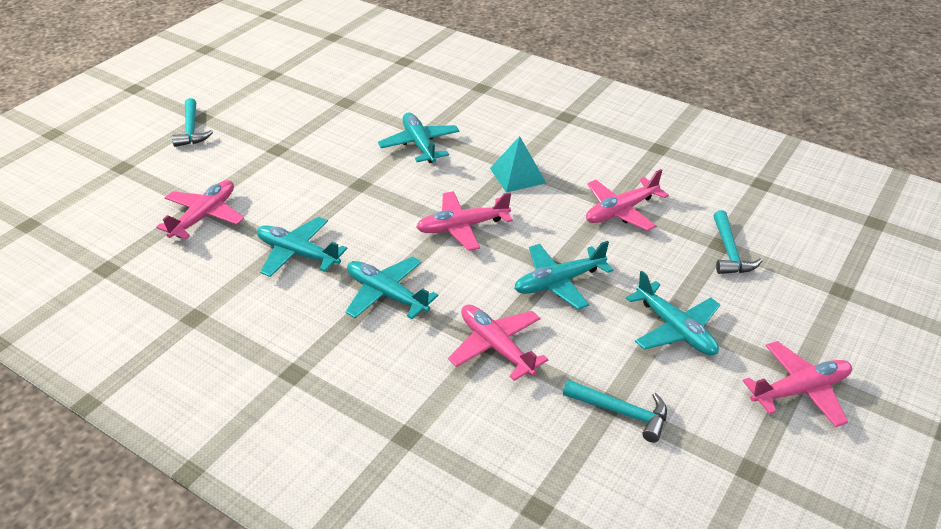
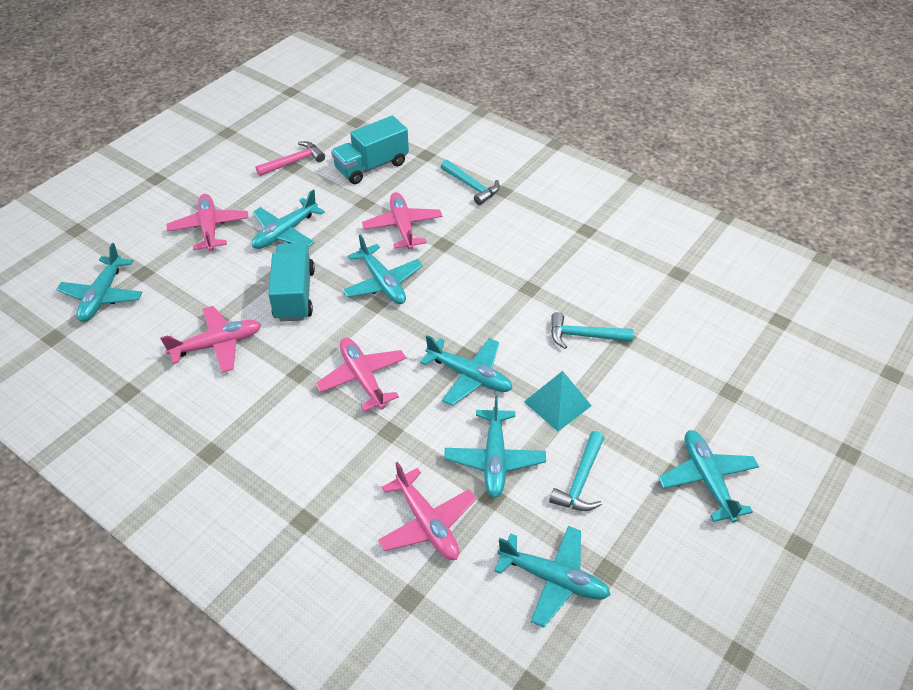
pink hammer: 0 -> 1
turquoise plane: 5 -> 7
turquoise truck: 0 -> 2

